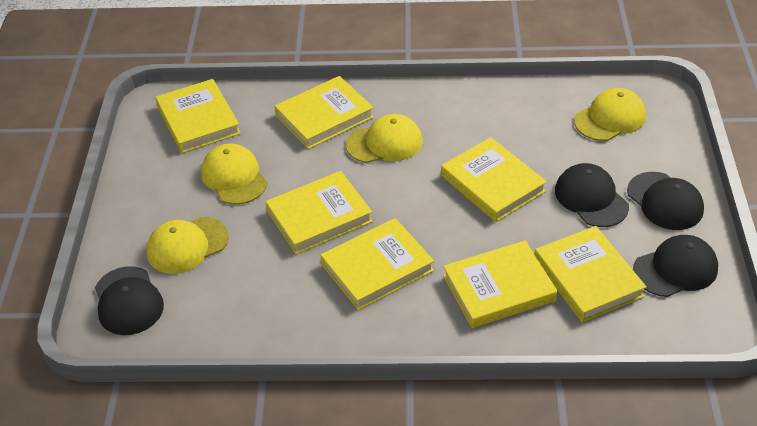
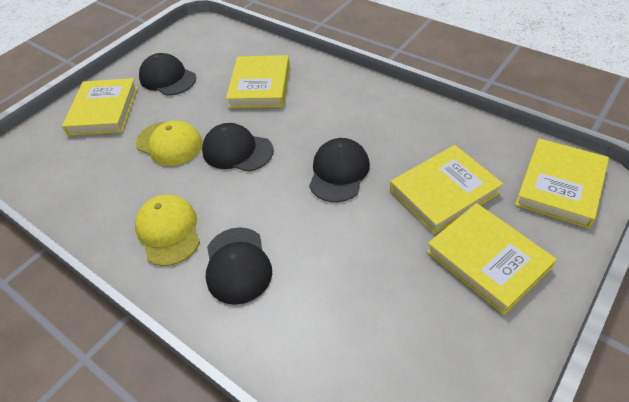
yellow book: 7 -> 5
yellow cap: 4 -> 2

